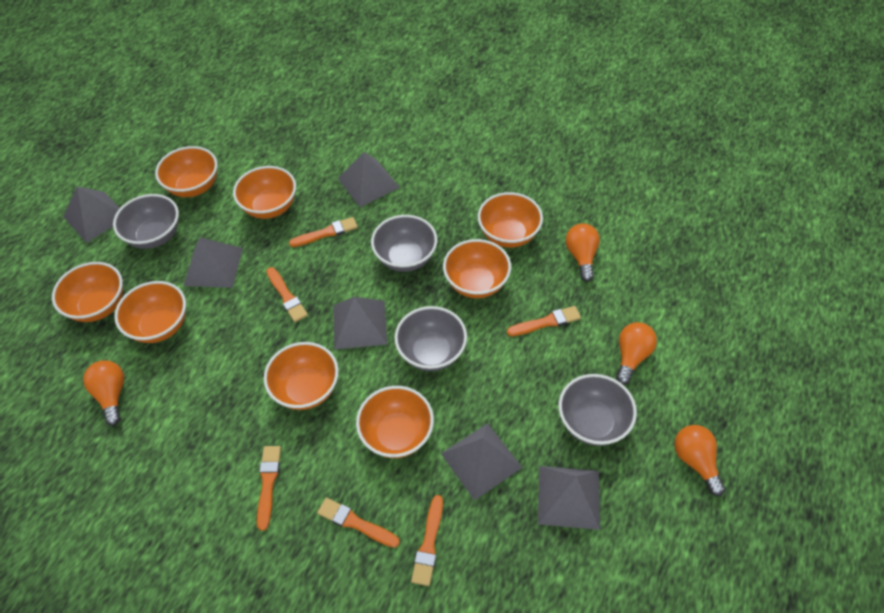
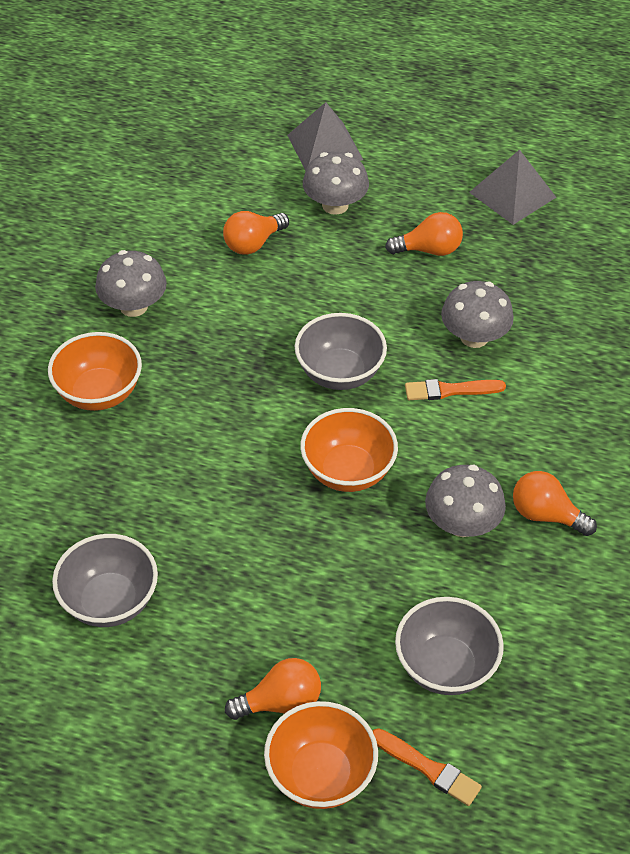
grey bowl: 4 -> 3
grey mushroom: 0 -> 4
grey pyramid: 6 -> 2
orange bowl: 8 -> 3
orange brush: 6 -> 2

